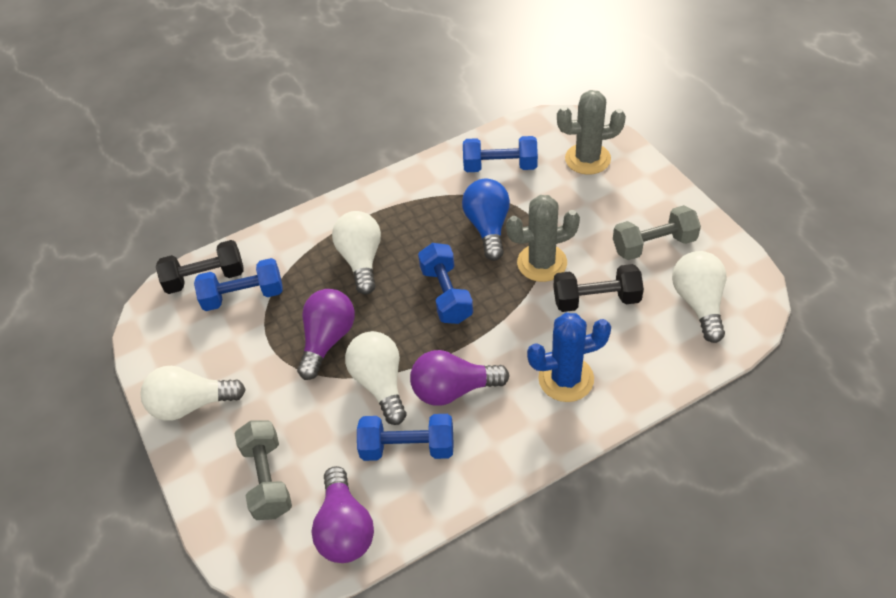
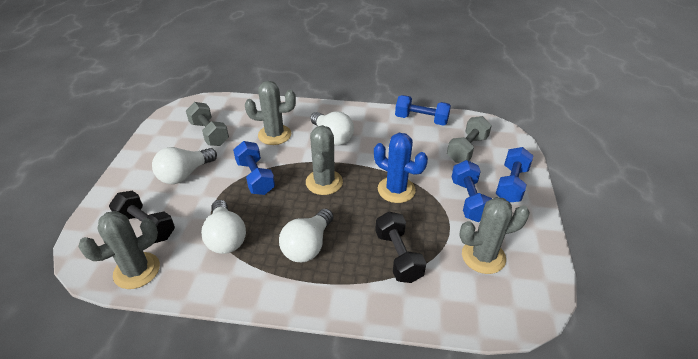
blue light bulb: 1 -> 0
grey cactus: 2 -> 4
purple light bulb: 3 -> 0

